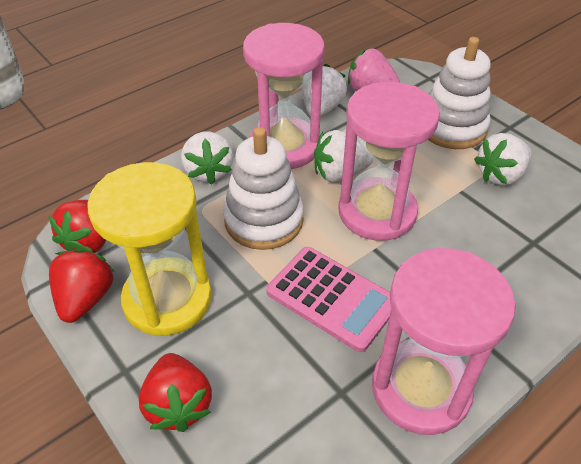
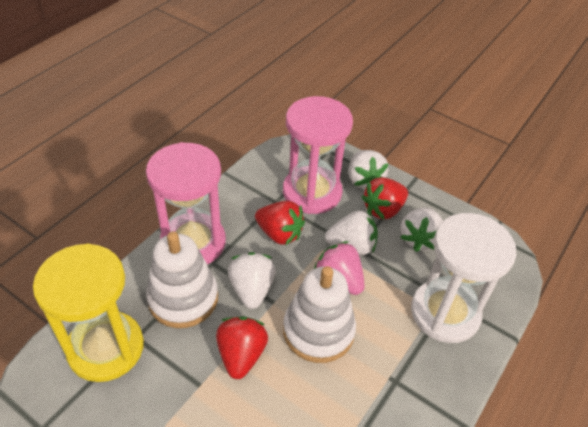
pink calculator: 1 -> 0
pink hourglass: 3 -> 2
white hourglass: 0 -> 1

